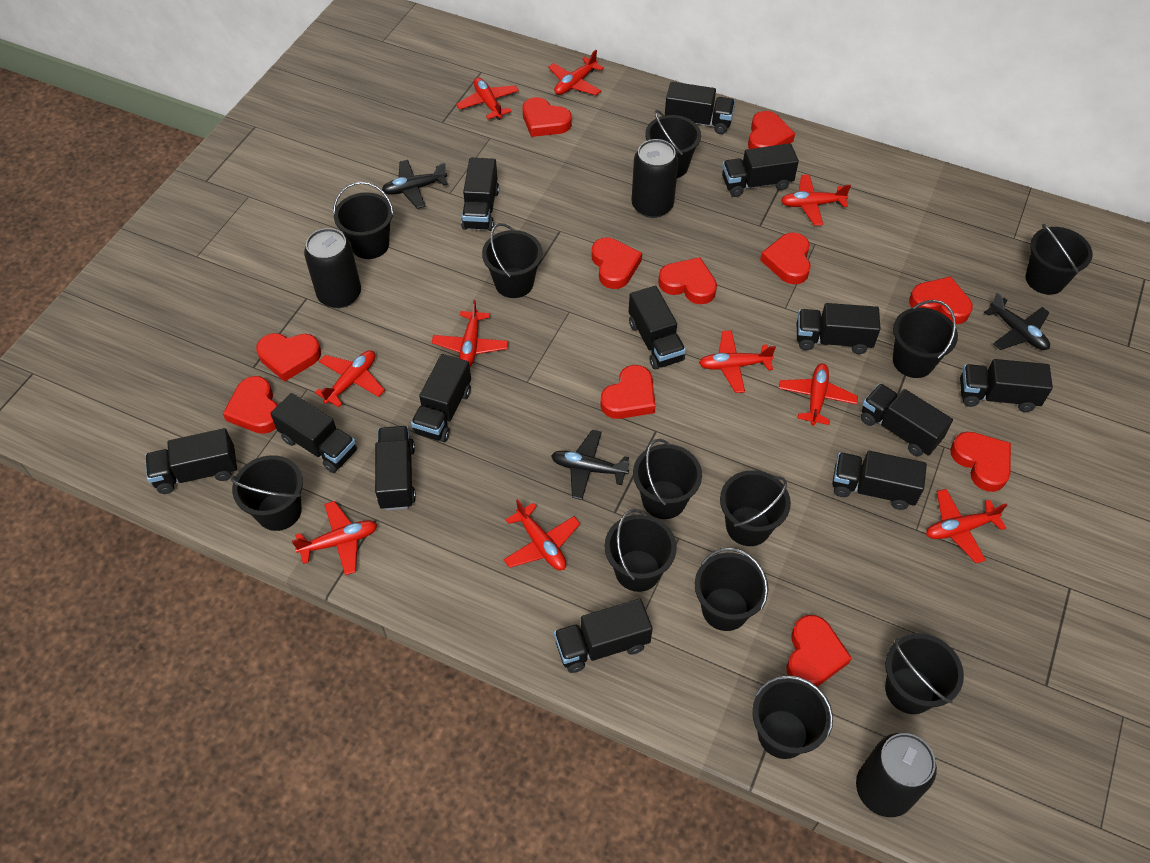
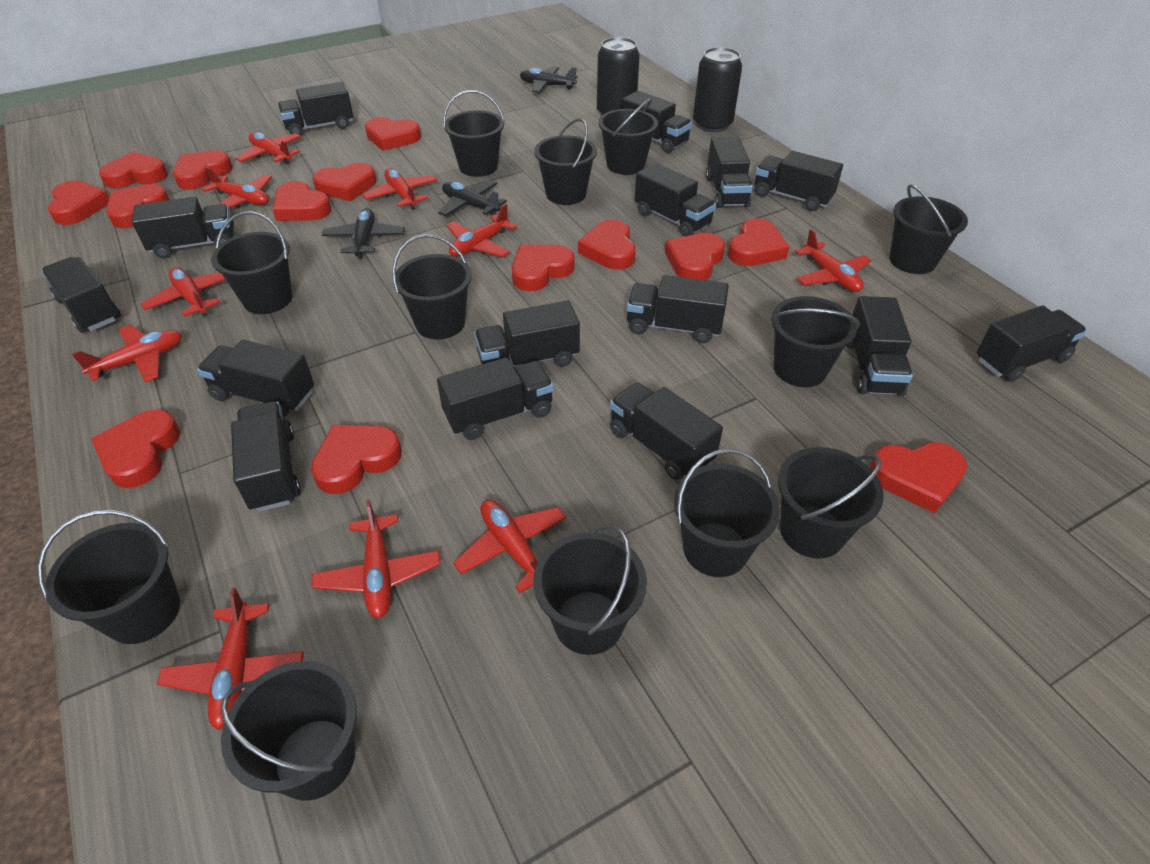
black can: 3 -> 2
black truck: 13 -> 15
red heart: 11 -> 14

